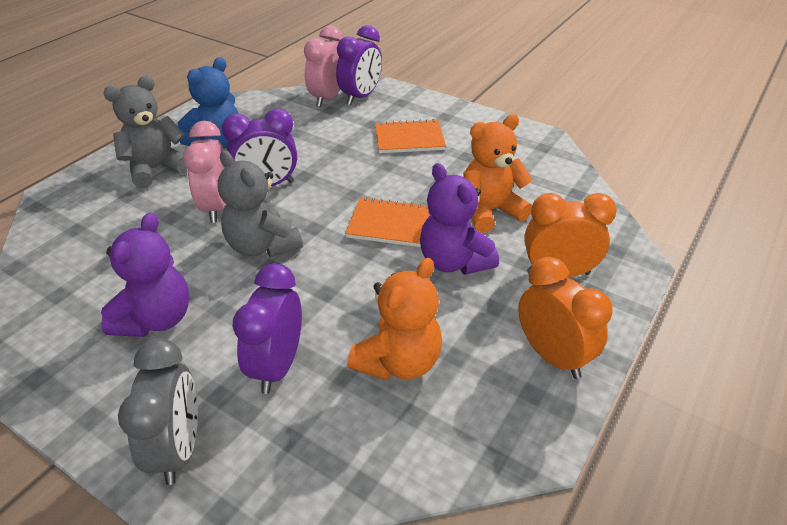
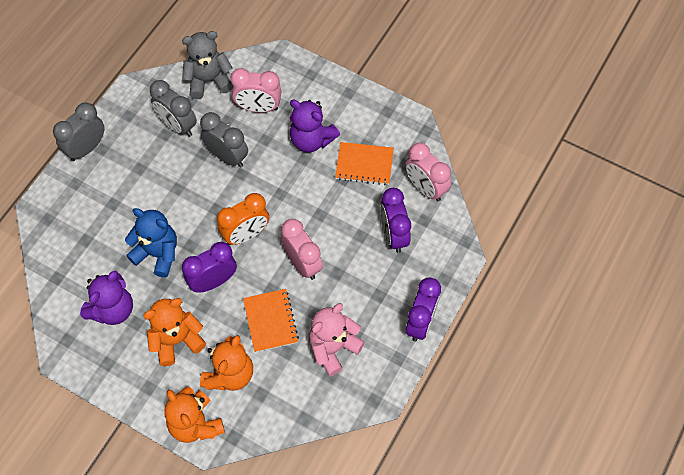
grey clock: 1 -> 3
grey teddy bear: 2 -> 1
orange clock: 2 -> 1
orange teddy bear: 2 -> 3
pink clock: 2 -> 3
pink teddy bear: 0 -> 1

